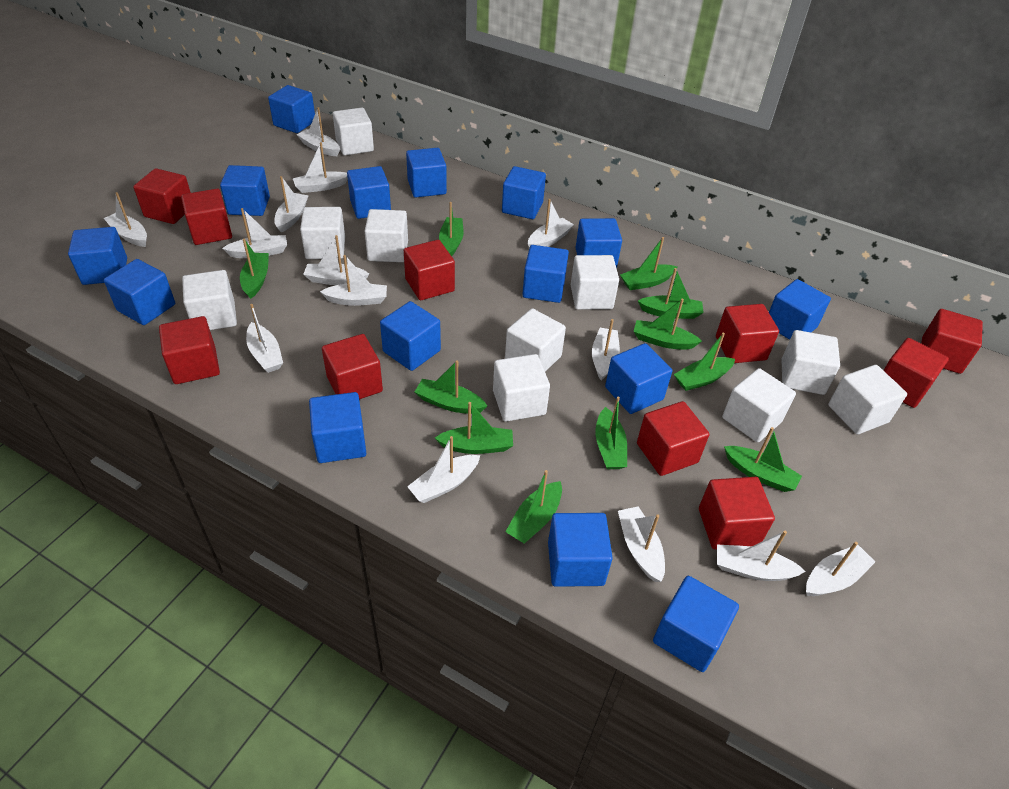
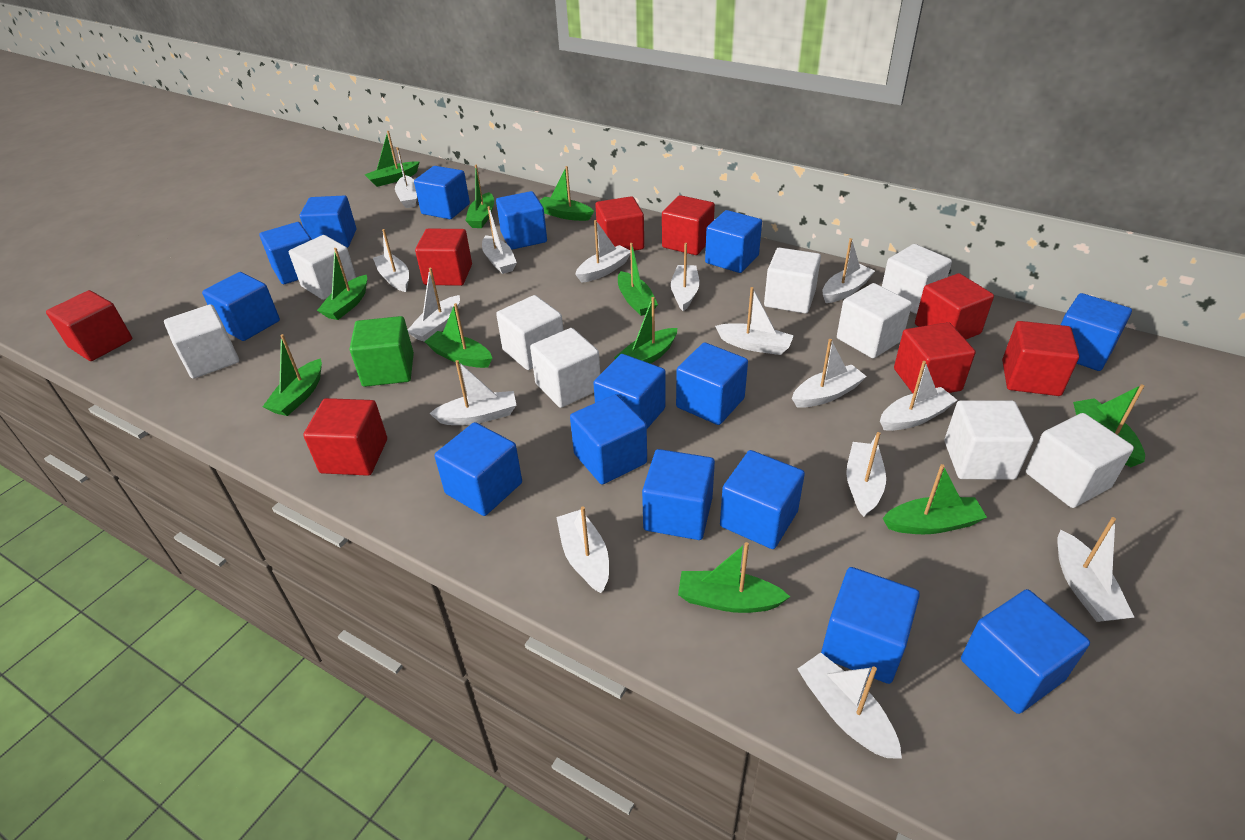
green cube: 0 -> 1
red cube: 10 -> 8
white boat: 14 -> 15
white cube: 10 -> 9

